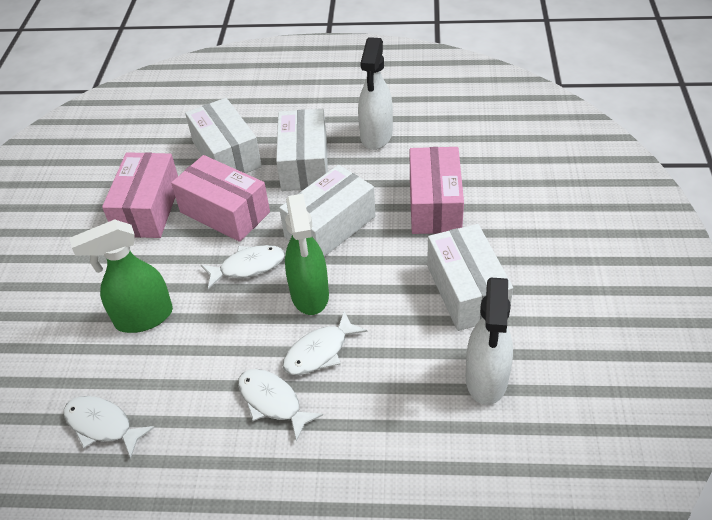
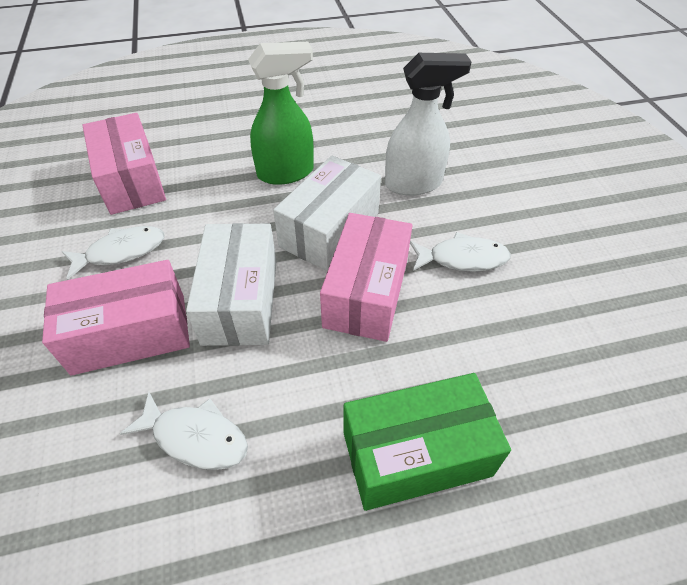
green box: 0 -> 1
green spray bottle: 2 -> 1
white box: 4 -> 2
white fish: 4 -> 3
white spray bottle: 2 -> 1

